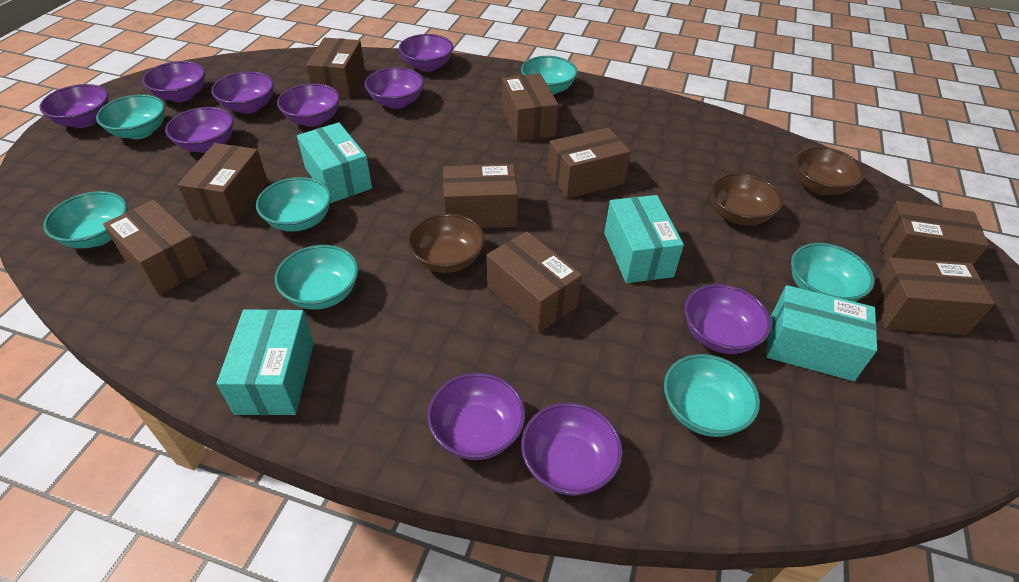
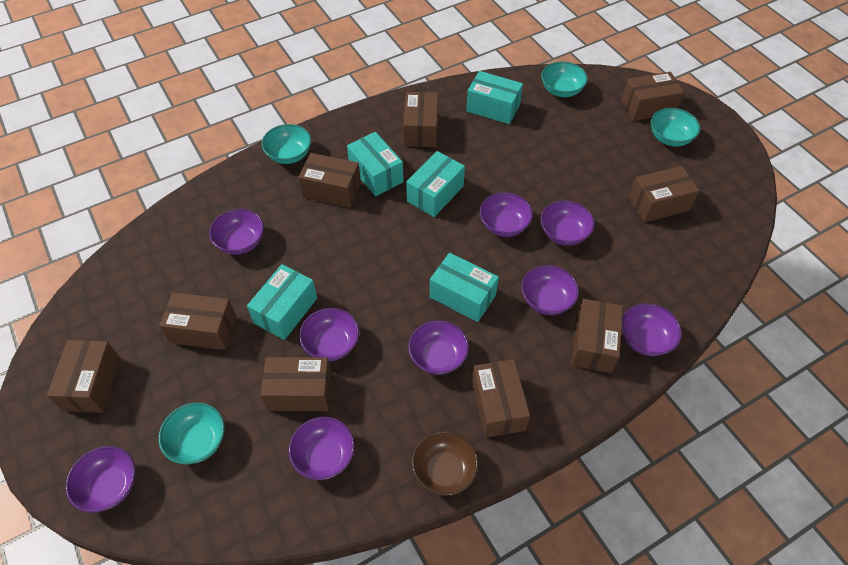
brown bowl: 3 -> 1
purple bowl: 10 -> 9
turquoise bowl: 7 -> 4
turquoise box: 4 -> 5

